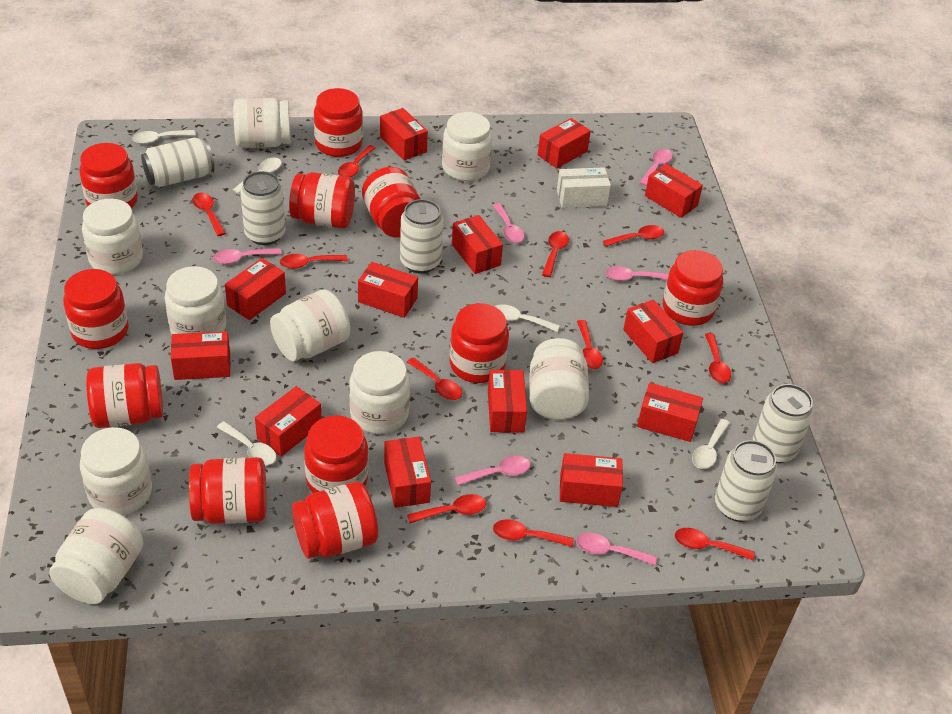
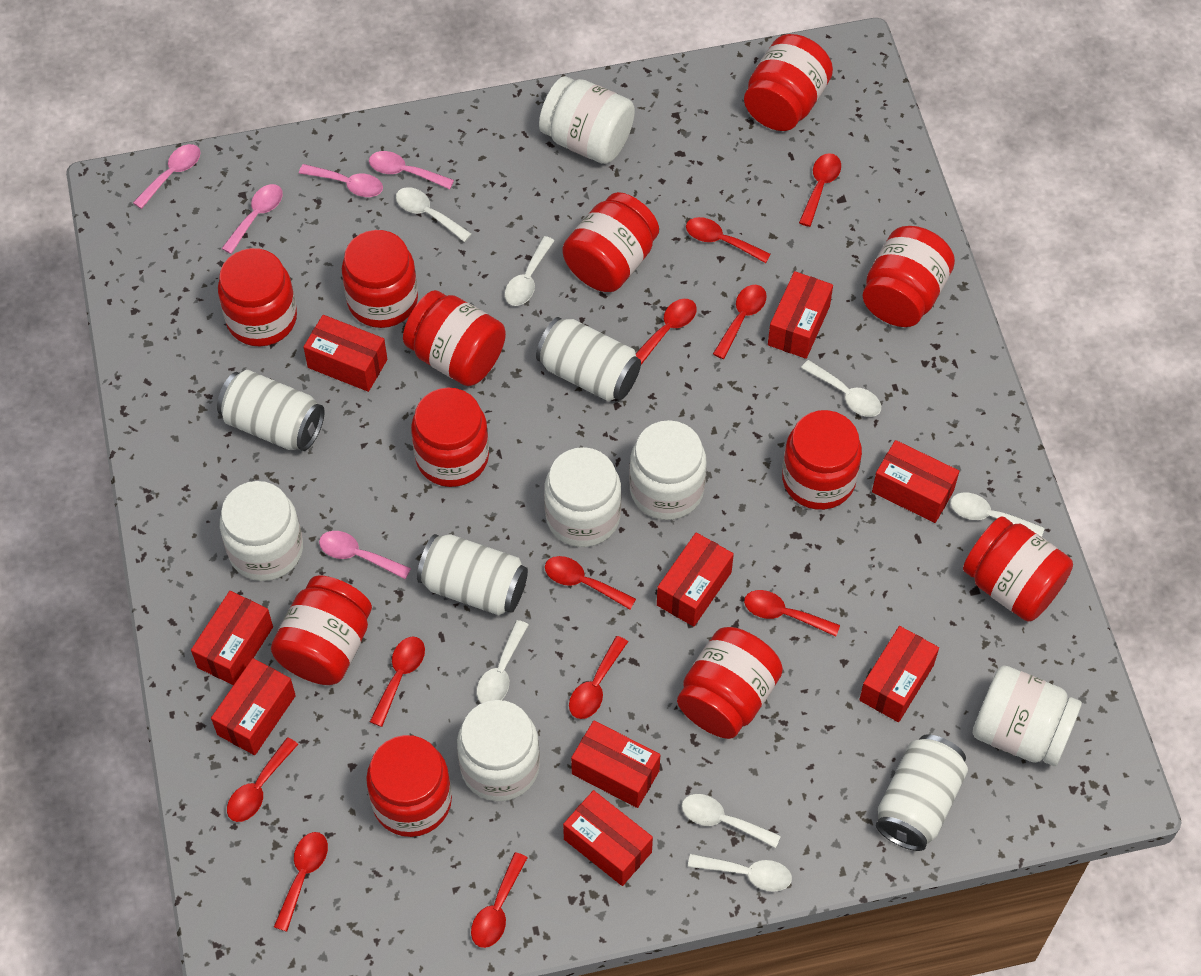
pink spoon: 6 -> 5
red box: 13 -> 9
red jar: 11 -> 12
white box: 1 -> 0
white can: 5 -> 4
white jar: 9 -> 6
white spoon: 5 -> 7

